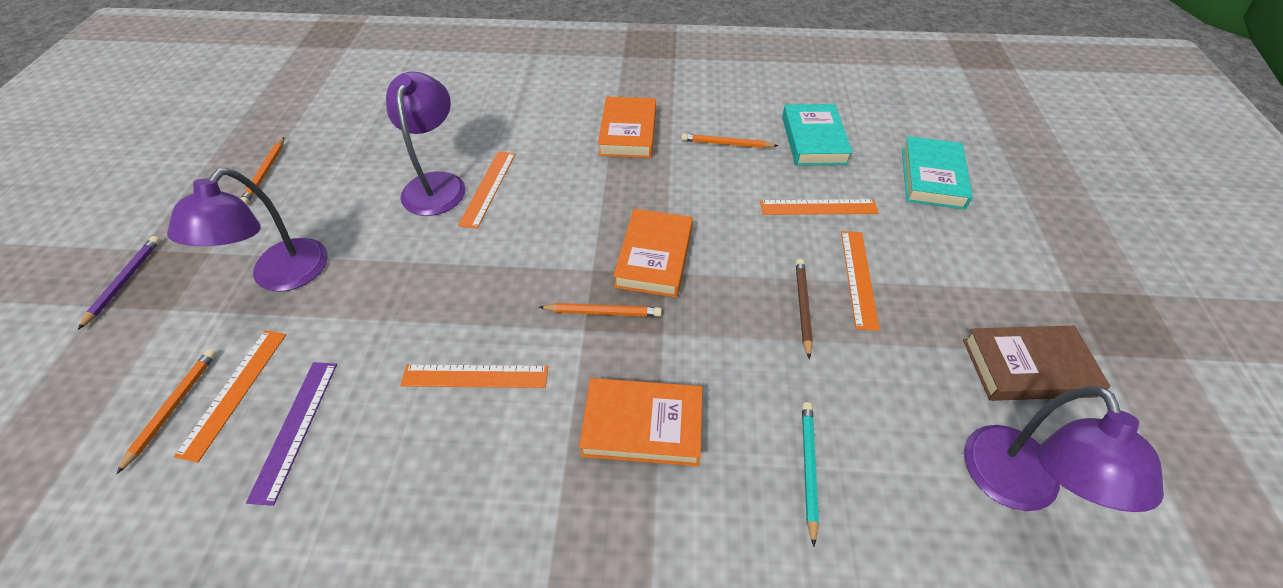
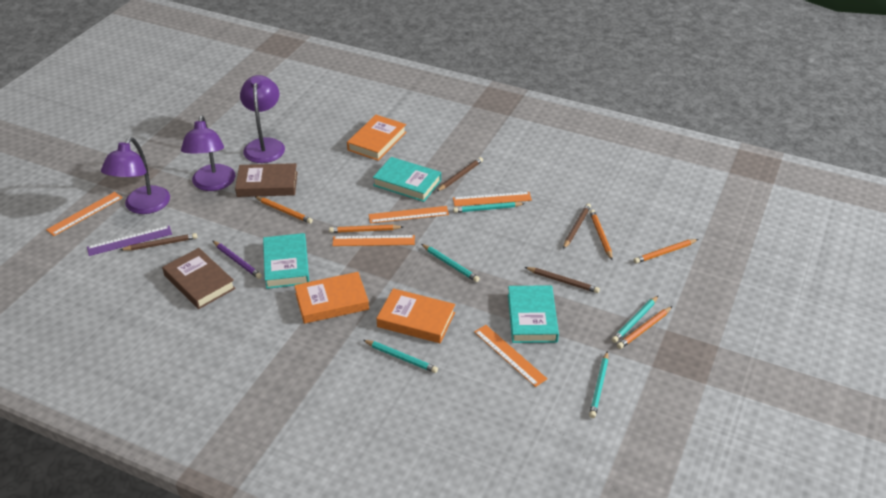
brown book: 1 -> 2
brown pencil: 1 -> 4
orange pencil: 4 -> 5
turquoise book: 2 -> 3
turquoise pencil: 1 -> 5

